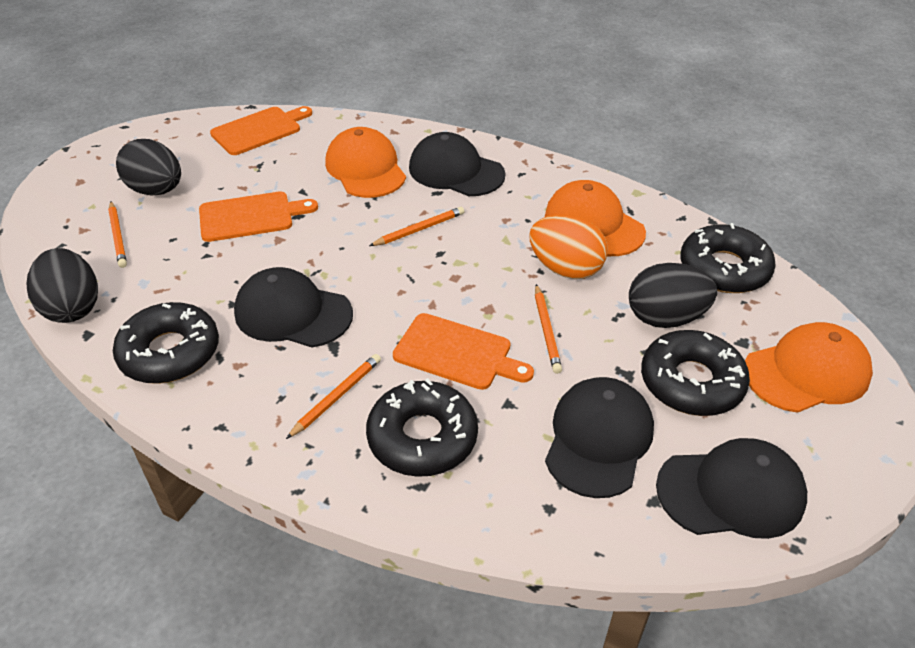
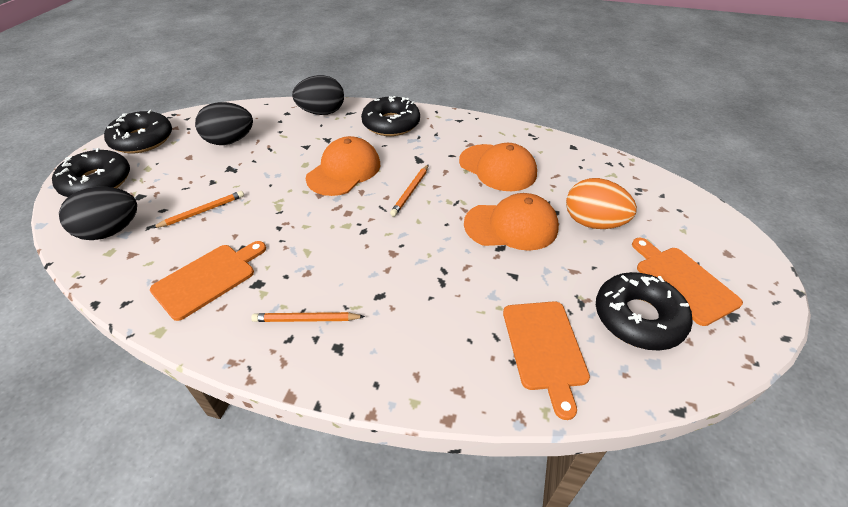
black cap: 4 -> 0
orange pencil: 4 -> 3

